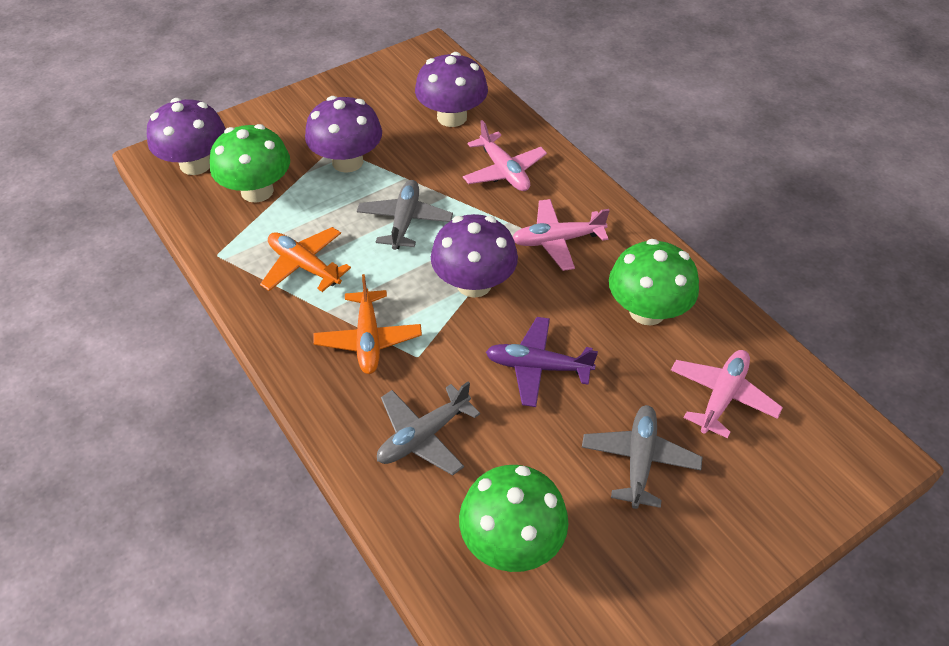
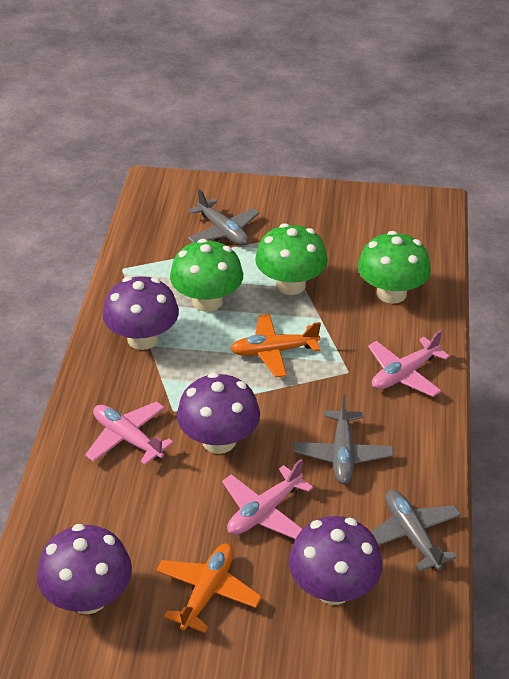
purple plane: 1 -> 0

